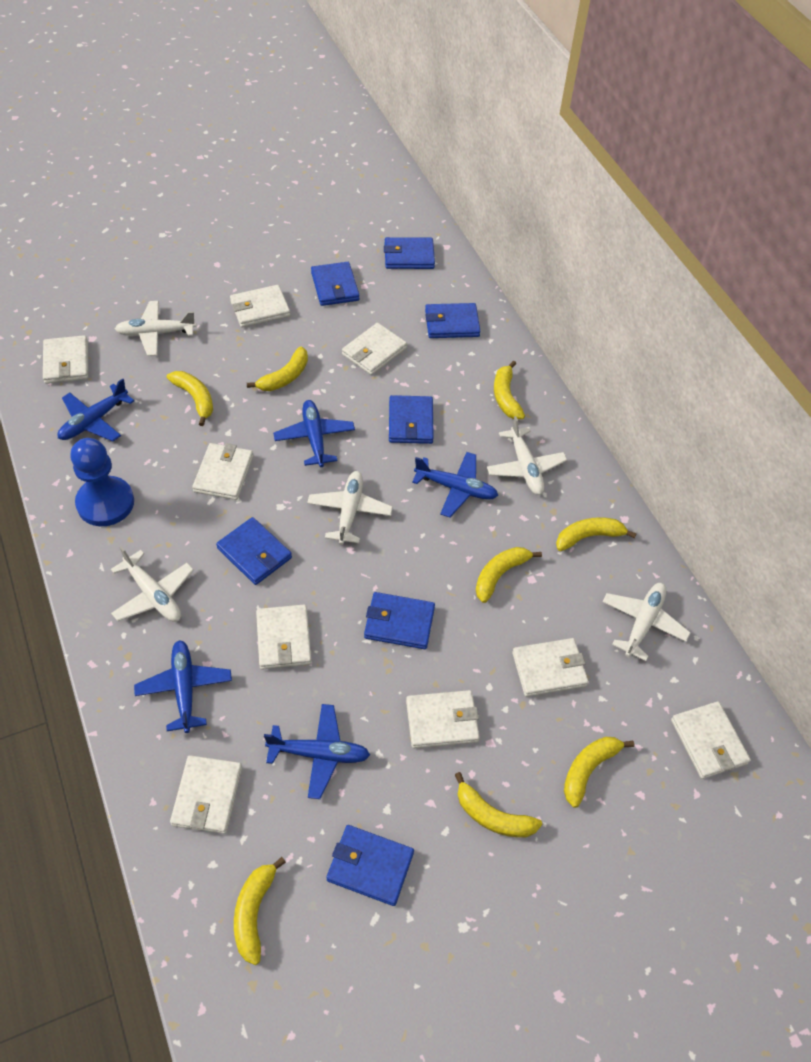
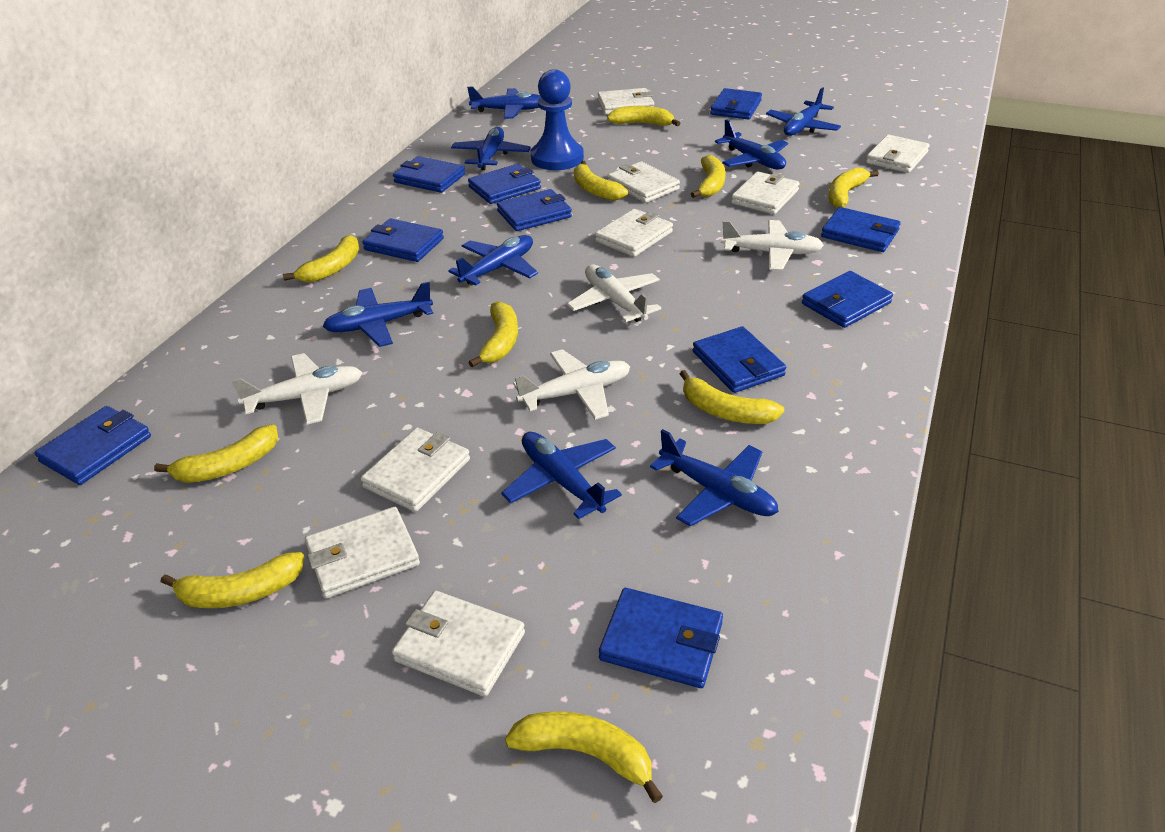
blue plane: 5 -> 8
blue wallet: 7 -> 10
white plane: 5 -> 4
white wallet: 9 -> 8
yellow banana: 8 -> 10

